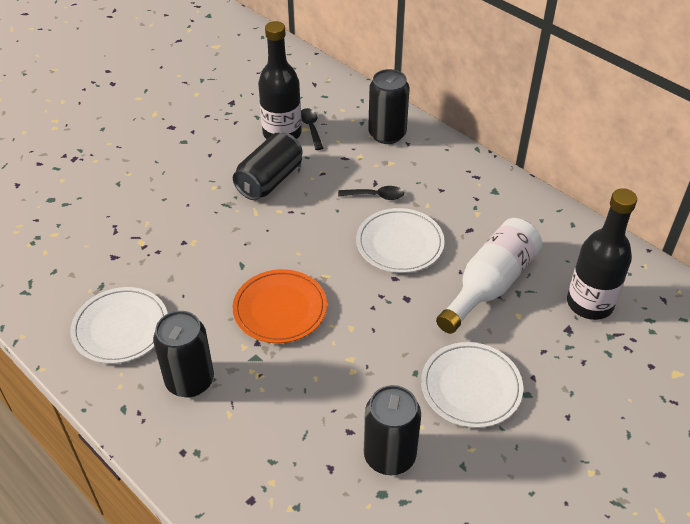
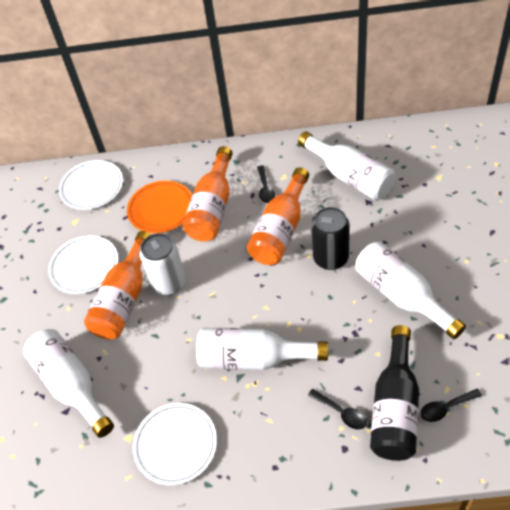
black bottle: 2 -> 1
black can: 4 -> 1
black spoon: 2 -> 3
orange bottle: 0 -> 3
white bottle: 1 -> 4
white can: 0 -> 1

